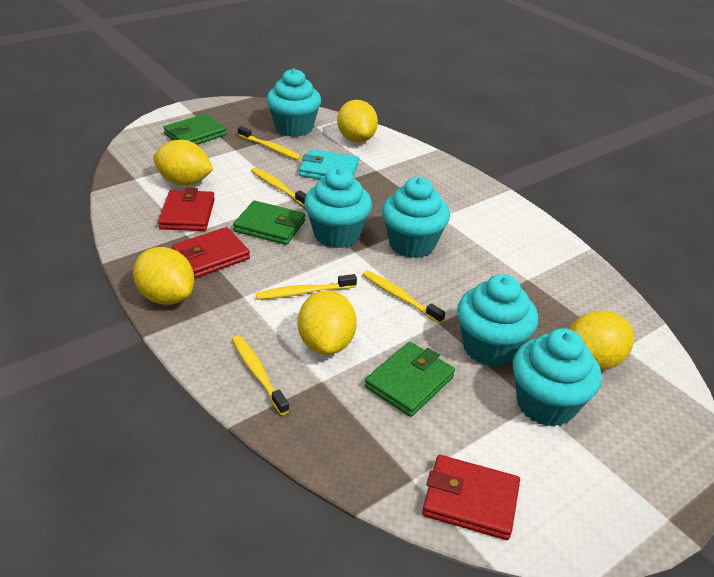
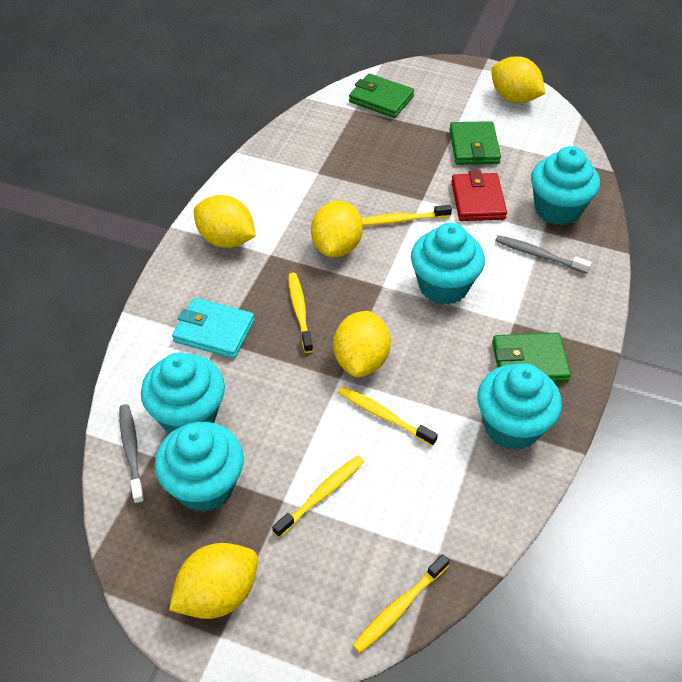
grey toothbrush: 0 -> 2
red wallet: 3 -> 1

